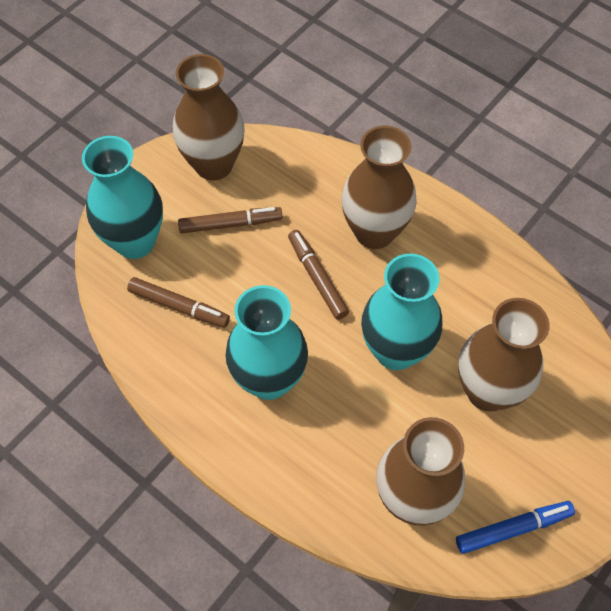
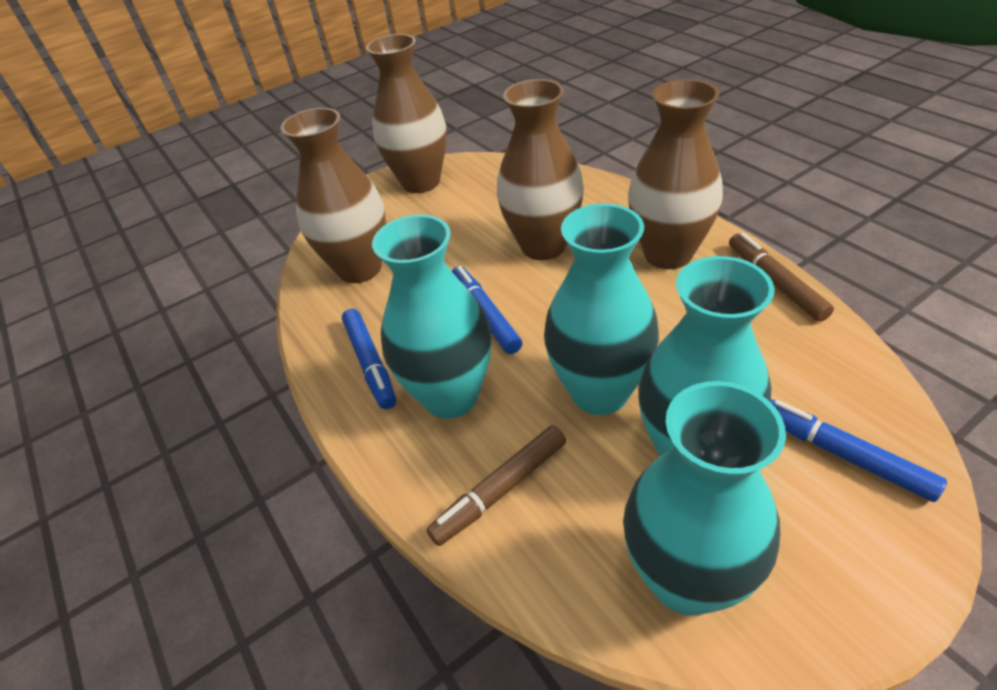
blue marker: 1 -> 3
brown marker: 3 -> 2
turquoise vase: 3 -> 4

